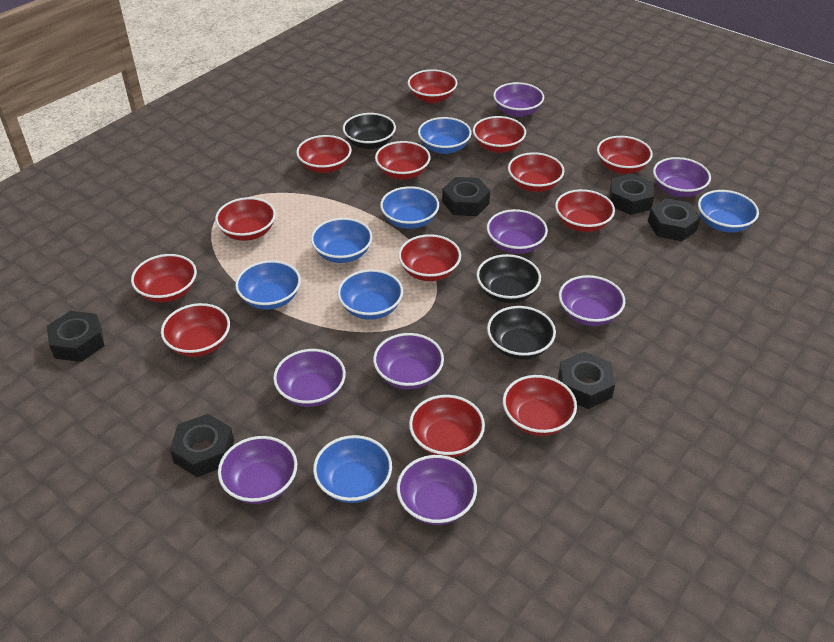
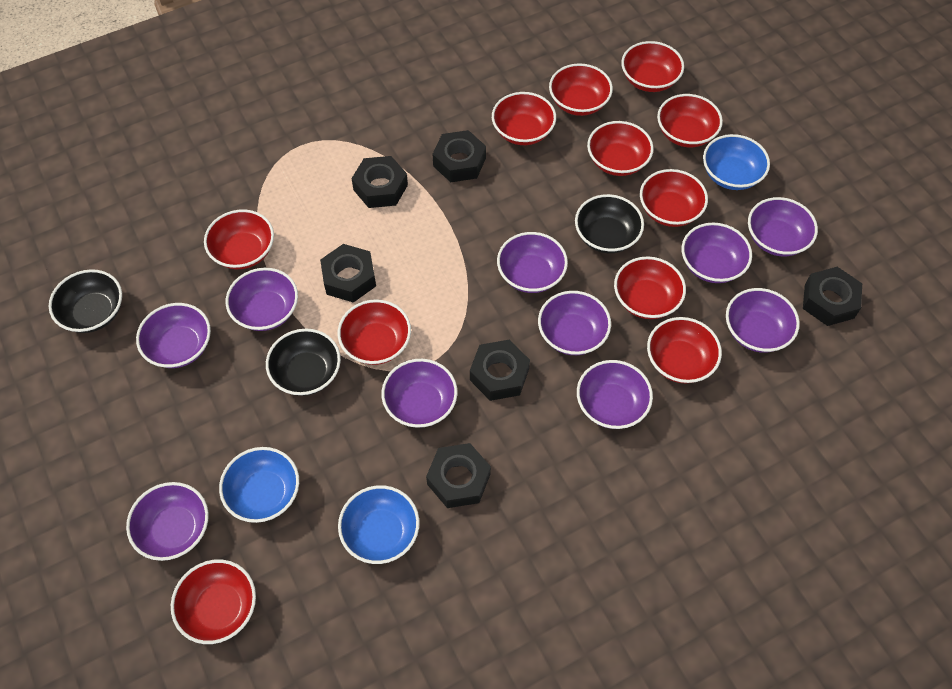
blue bowl: 7 -> 3
purple bowl: 8 -> 10
red bowl: 13 -> 11

